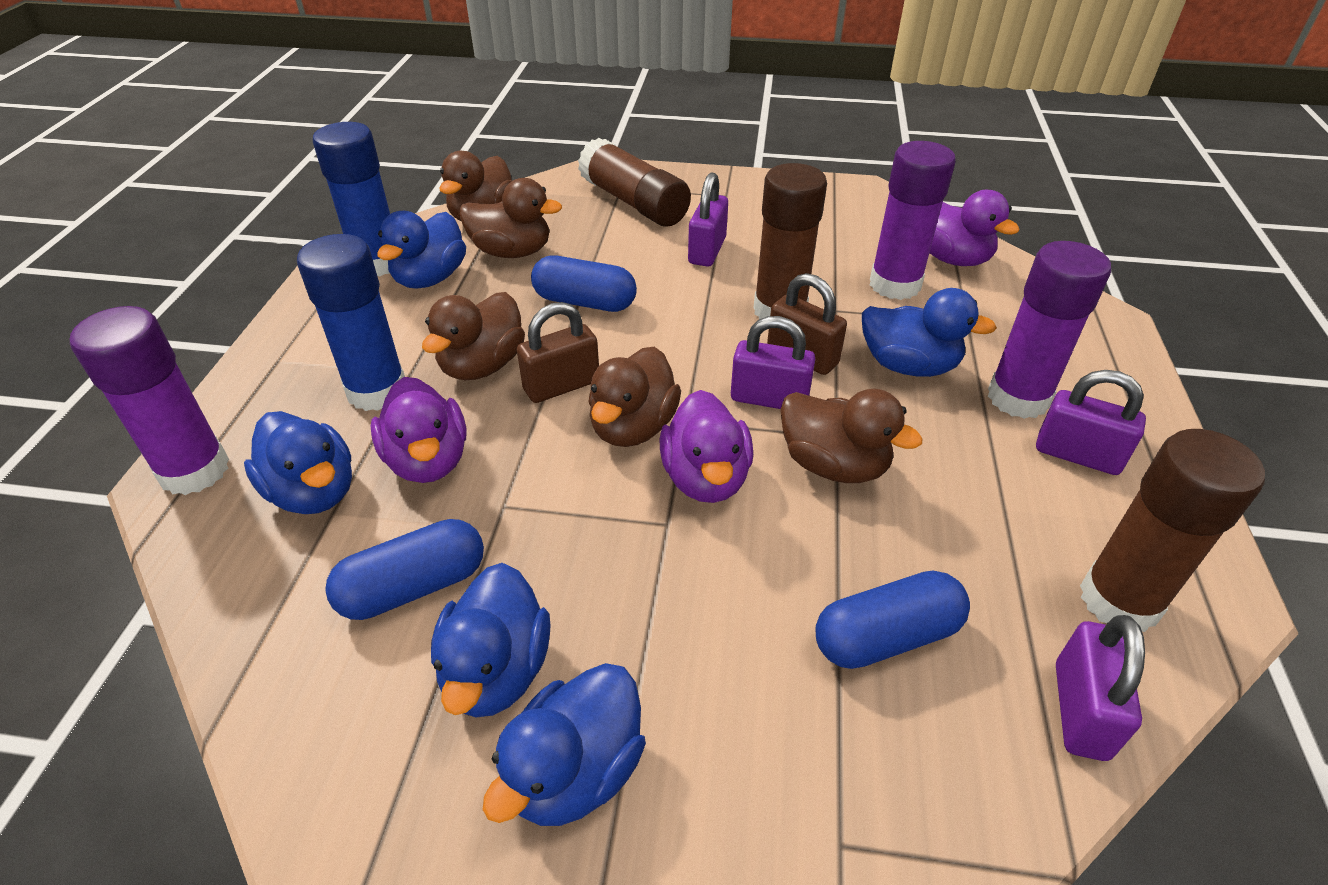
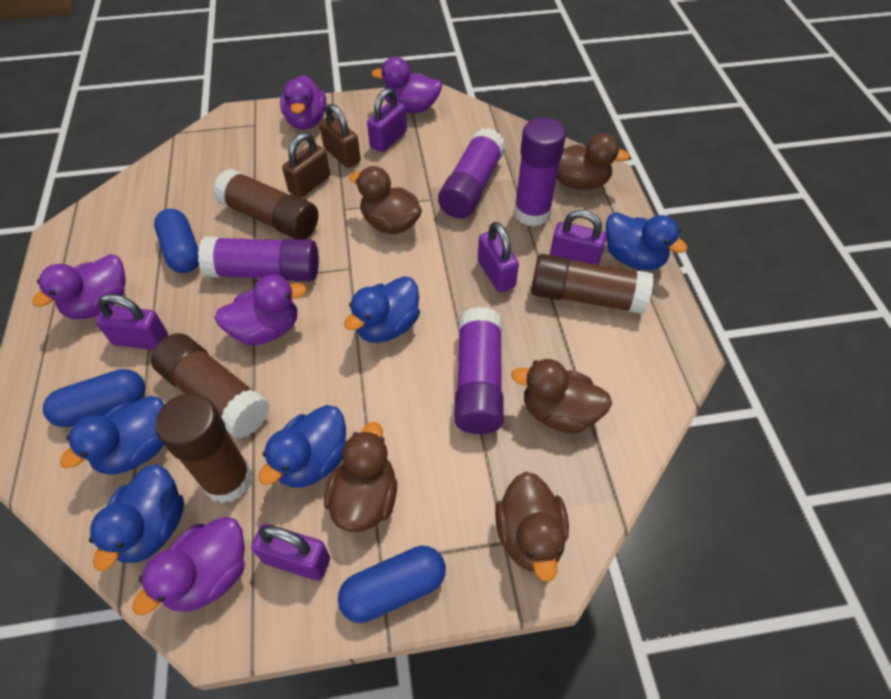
blue glue stick: 2 -> 0
brown glue stick: 3 -> 4
purple duck: 3 -> 5
purple glue stick: 3 -> 4
purple padlock: 4 -> 5

